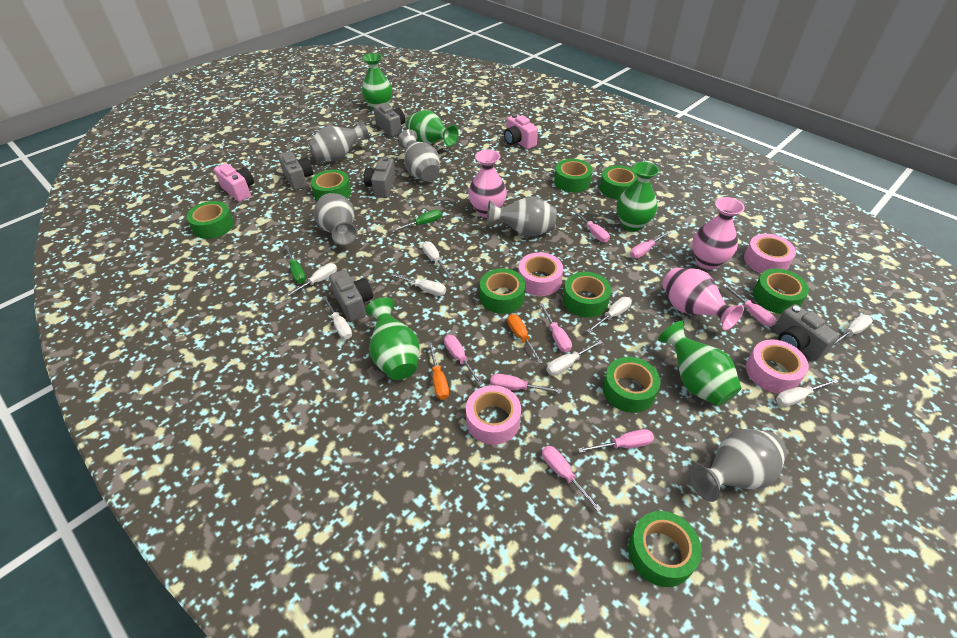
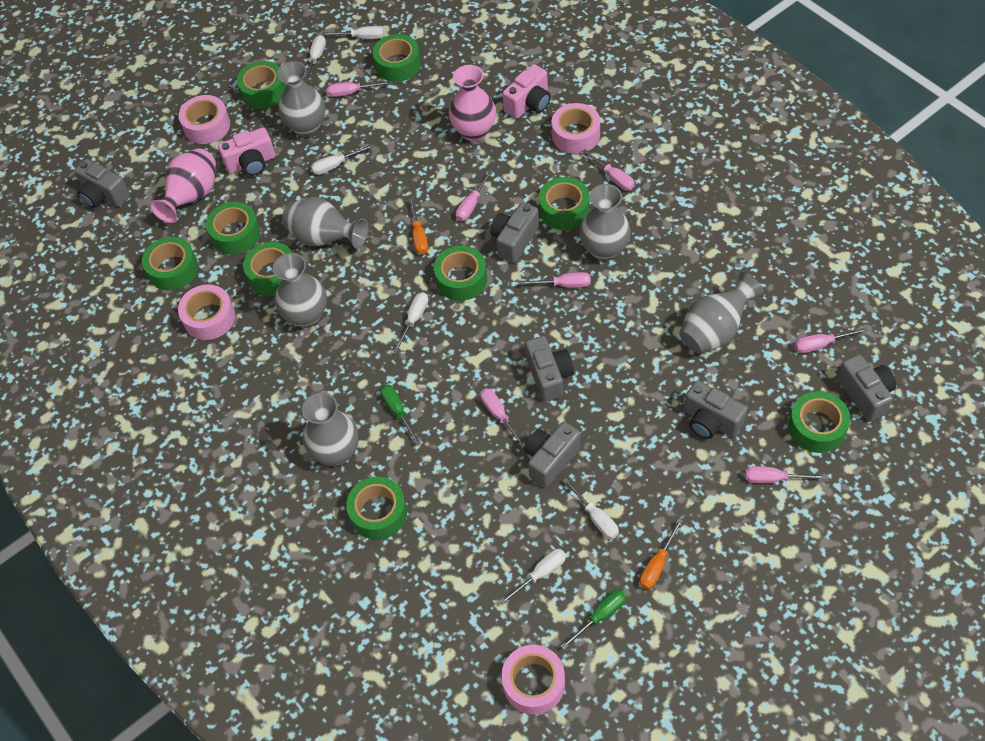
green vase: 5 -> 0
grey camera: 5 -> 6
grey vase: 5 -> 6
pink screwdriver: 8 -> 7
pink vase: 3 -> 2
white screwdriver: 8 -> 6

